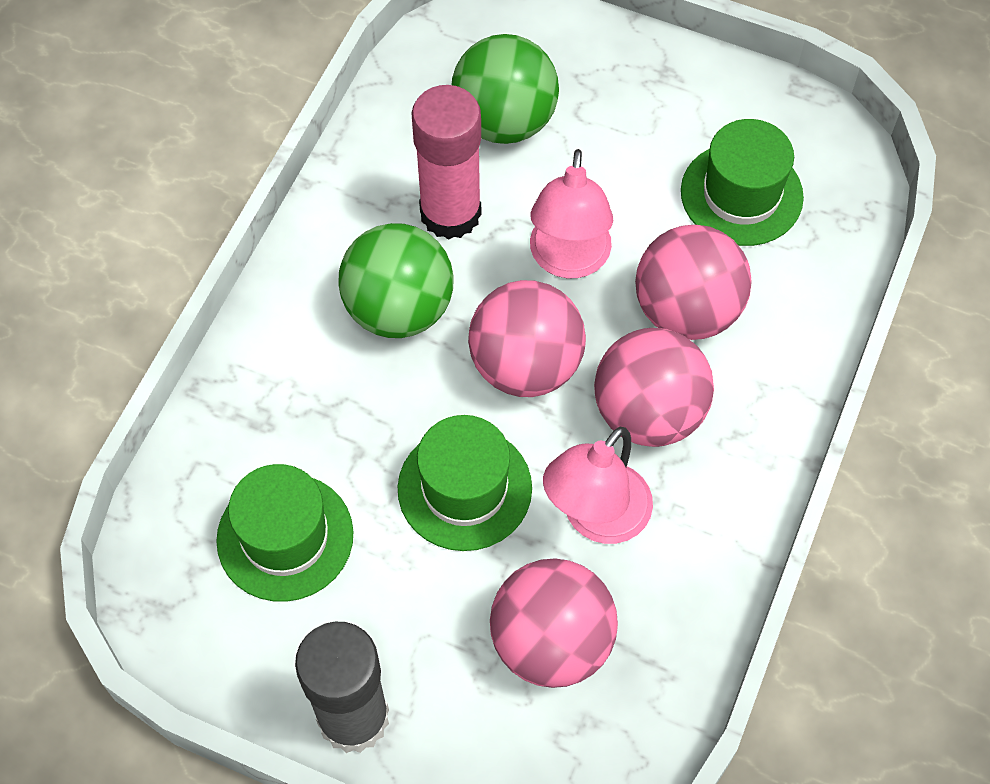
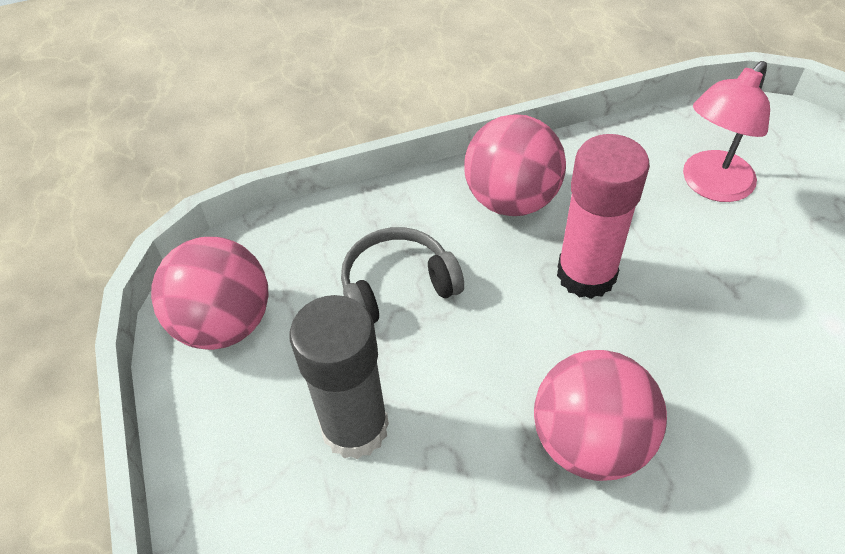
green ball: 2 -> 0
green hat: 3 -> 0
grey headphones: 0 -> 1
pink ball: 4 -> 3
pink lamp: 2 -> 1

